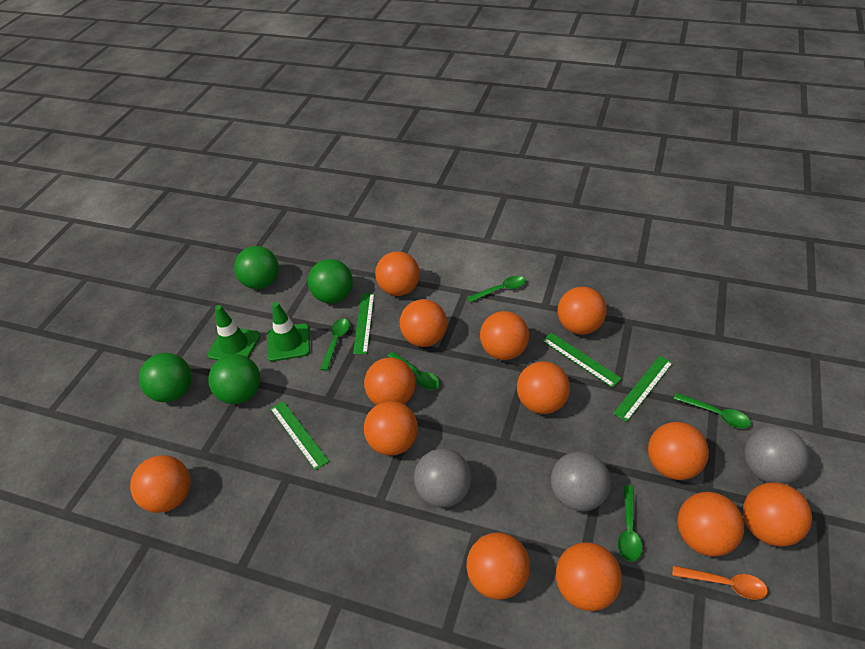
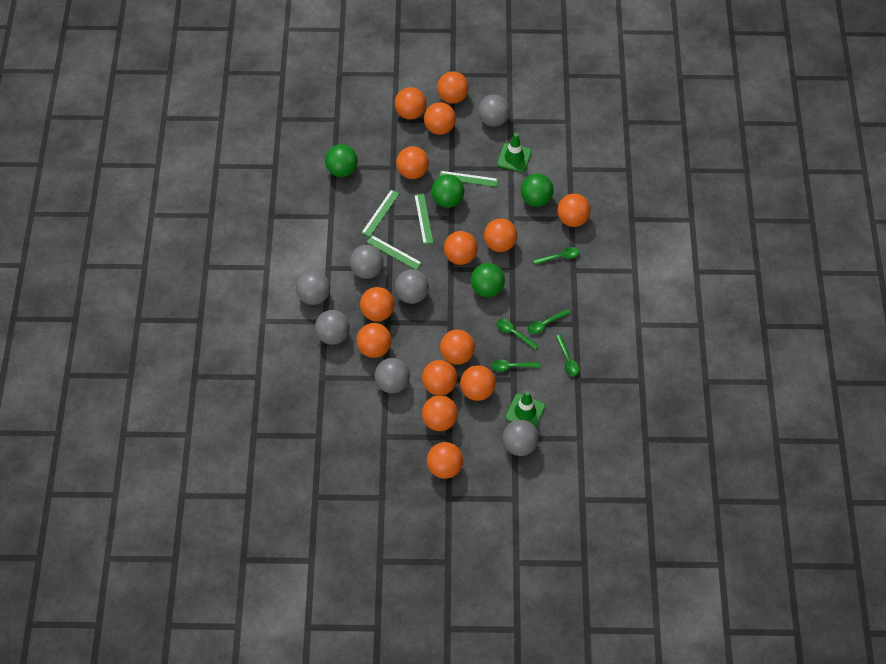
grey ball: 3 -> 7
orange ball: 13 -> 14
orange spoon: 1 -> 0

